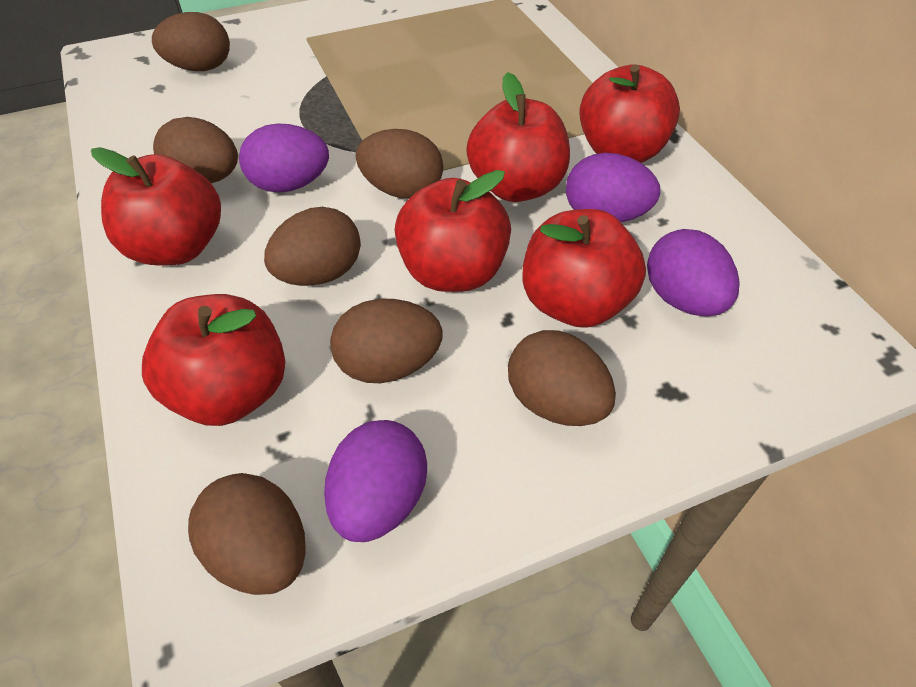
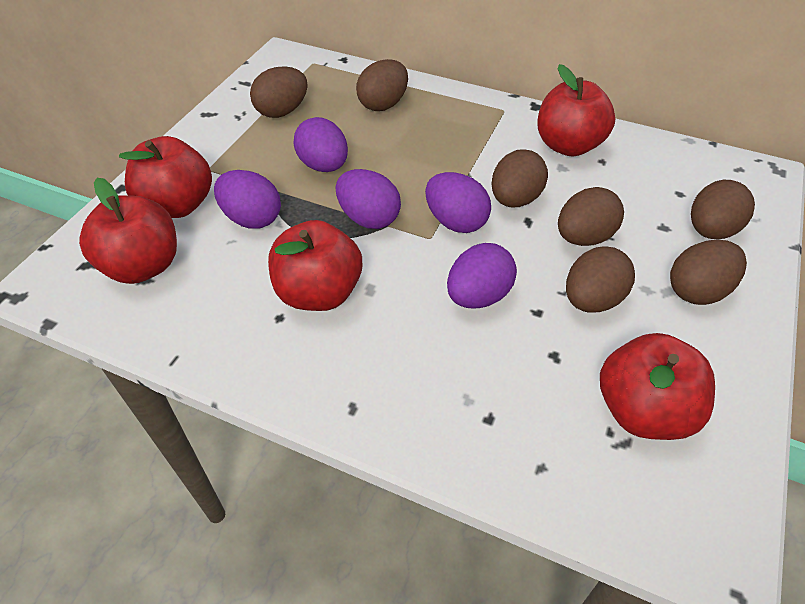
purple egg: 4 -> 5
red apple: 6 -> 5

